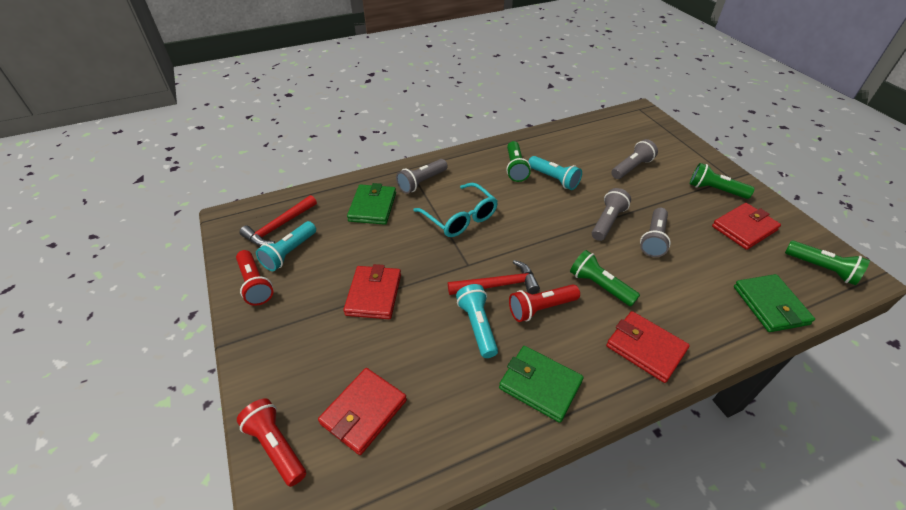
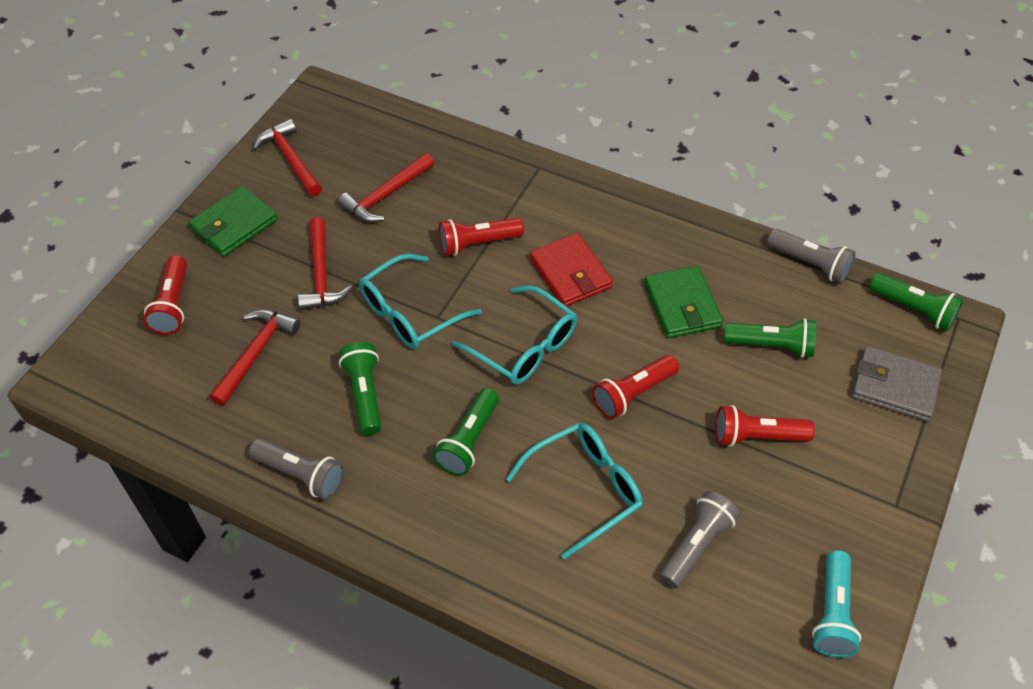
green wallet: 3 -> 2
grey flashlight: 4 -> 3
grey wallet: 0 -> 1
red flashlight: 3 -> 4
red hammer: 2 -> 4
red wallet: 4 -> 1
turquoise flashlight: 3 -> 1
turquoise glasses: 1 -> 3

